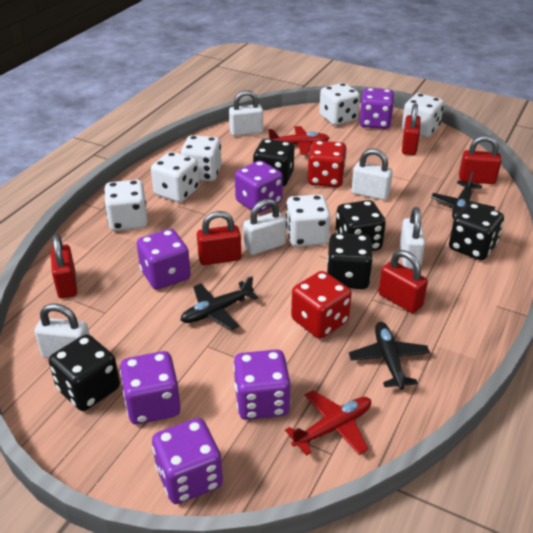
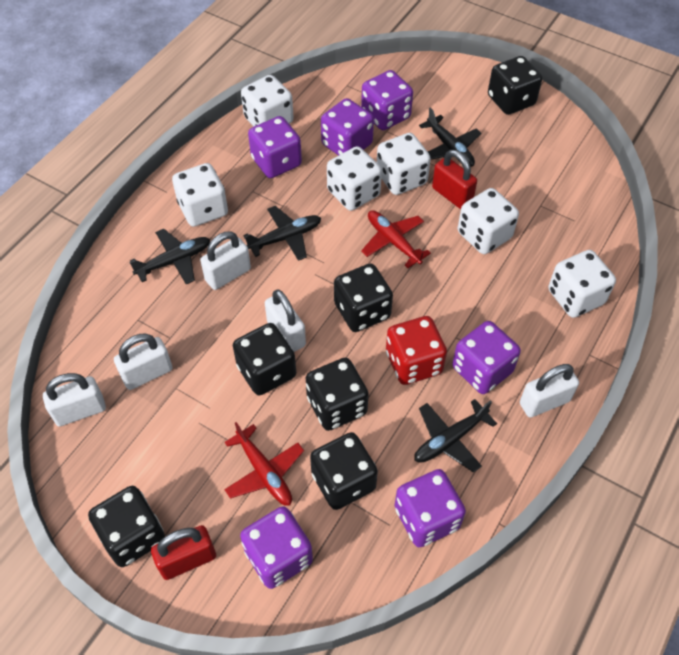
black dice: 5 -> 6
black plane: 3 -> 4
red dice: 2 -> 1
red padlock: 5 -> 2

